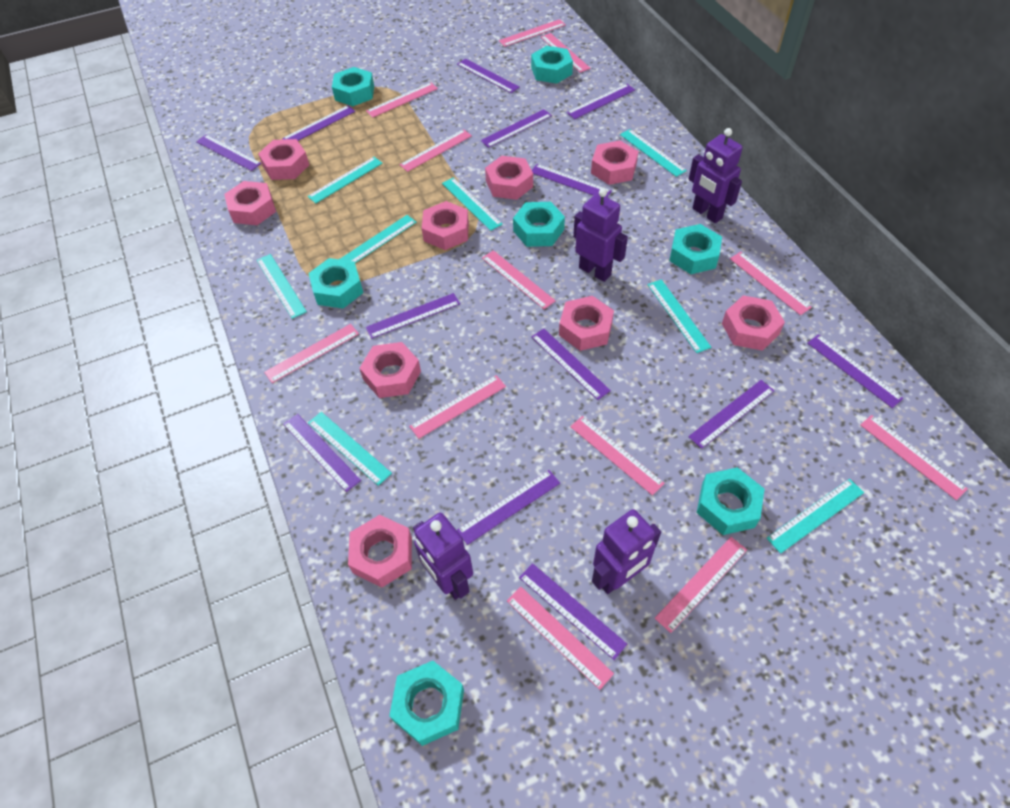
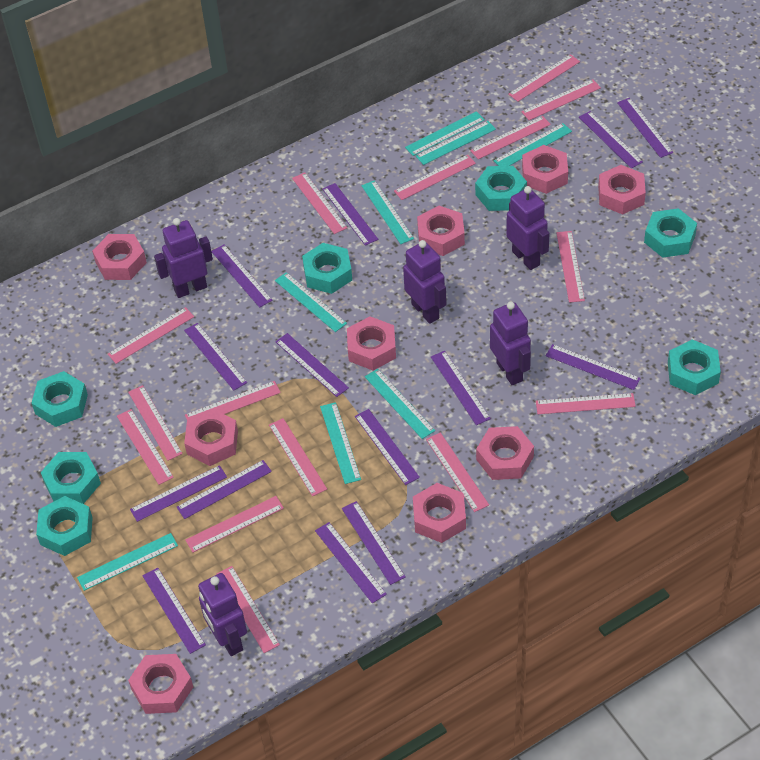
pink ruler: 12 -> 15
purple robot: 4 -> 5
purple ruler: 13 -> 14

